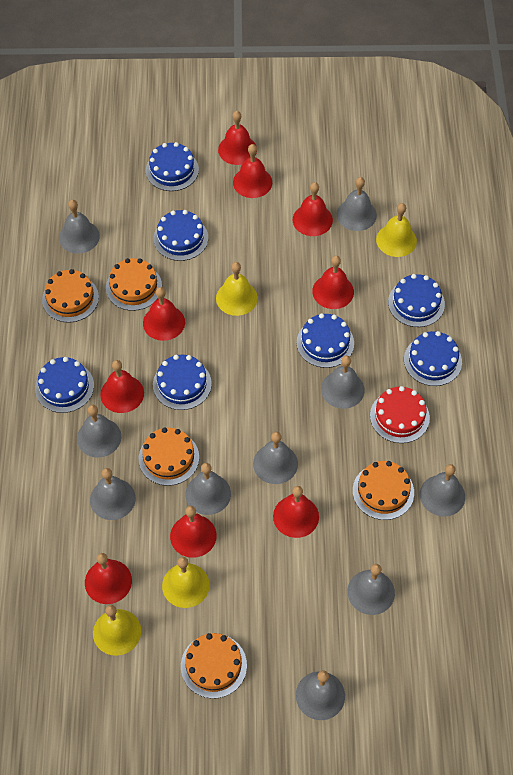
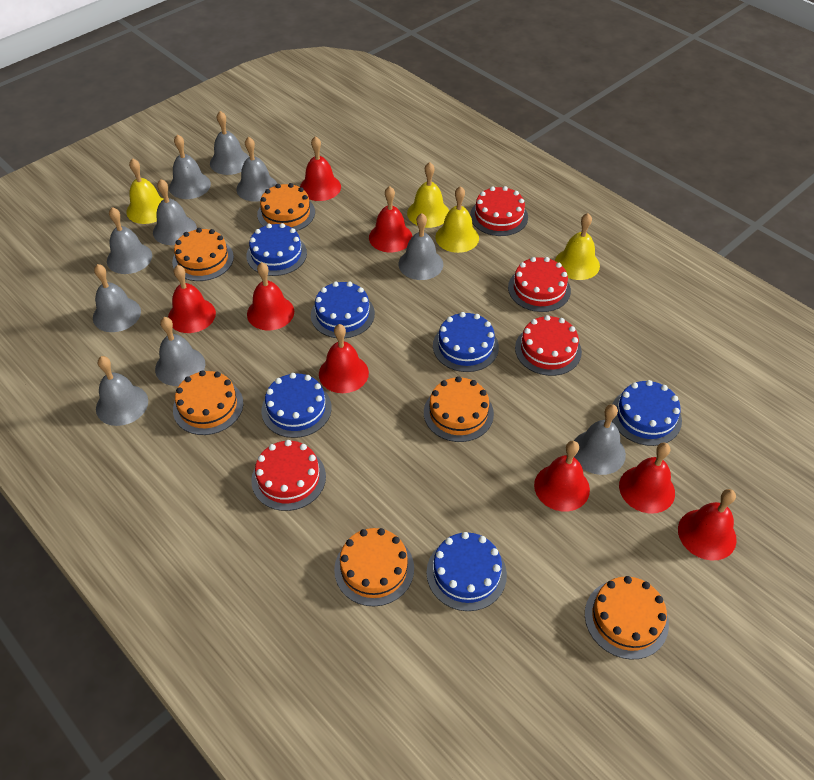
blue cake: 7 -> 6
orange cake: 5 -> 6
red bell: 9 -> 8
red cake: 1 -> 4

